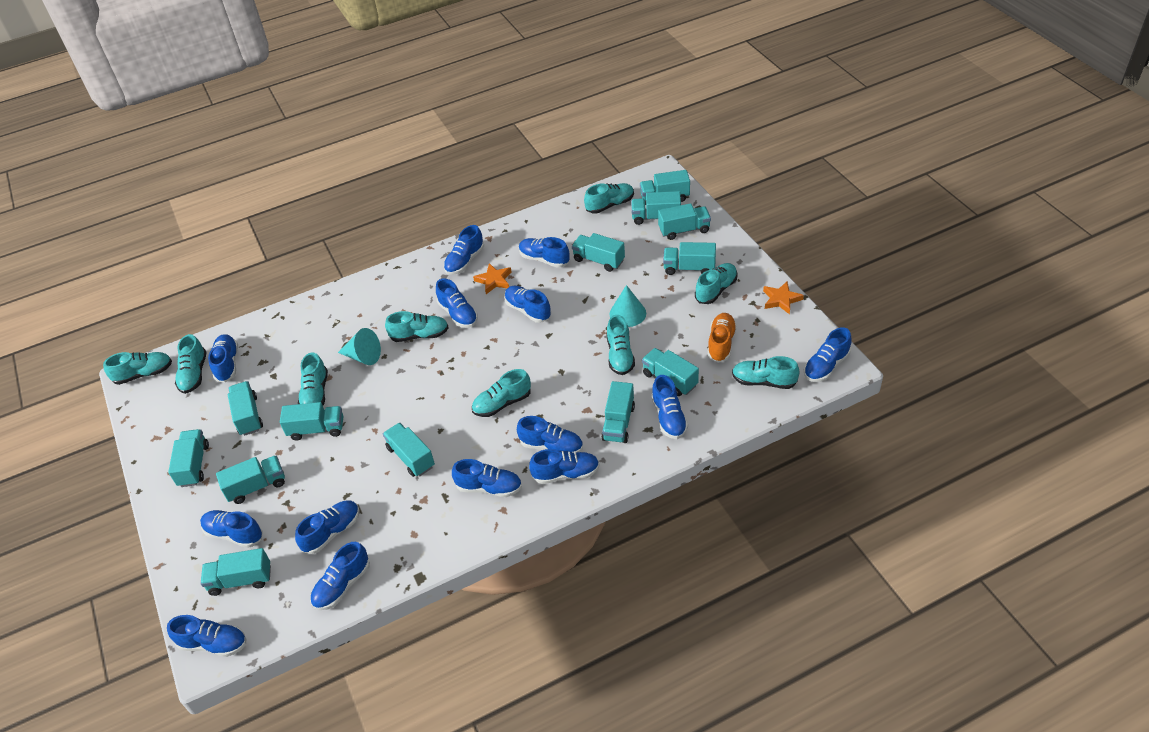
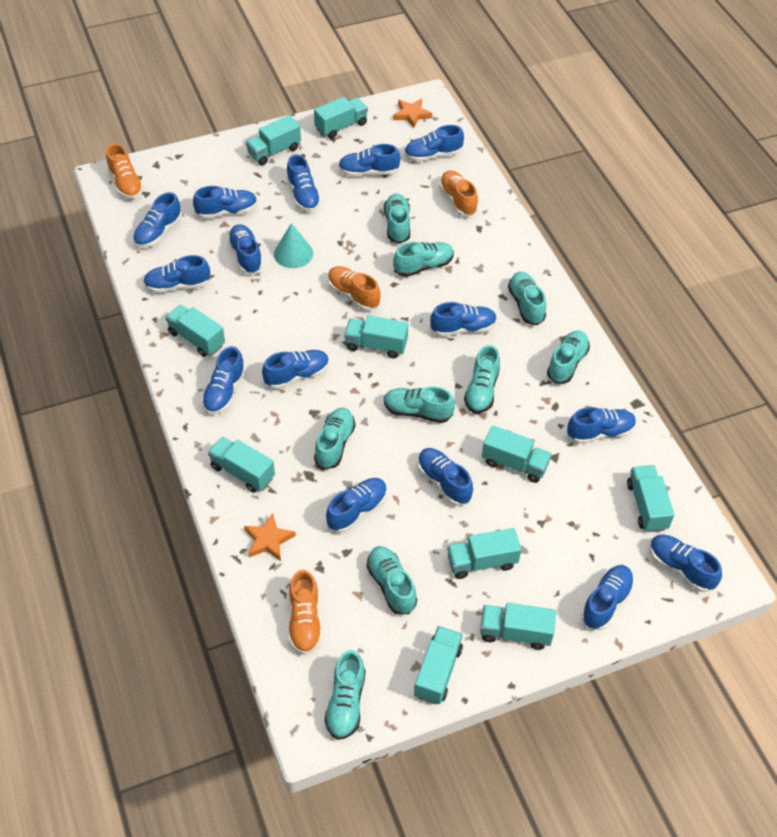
blue shoe: 14 -> 15
orange shoe: 1 -> 4
turquoise cone: 2 -> 1
turquoise truck: 13 -> 10

